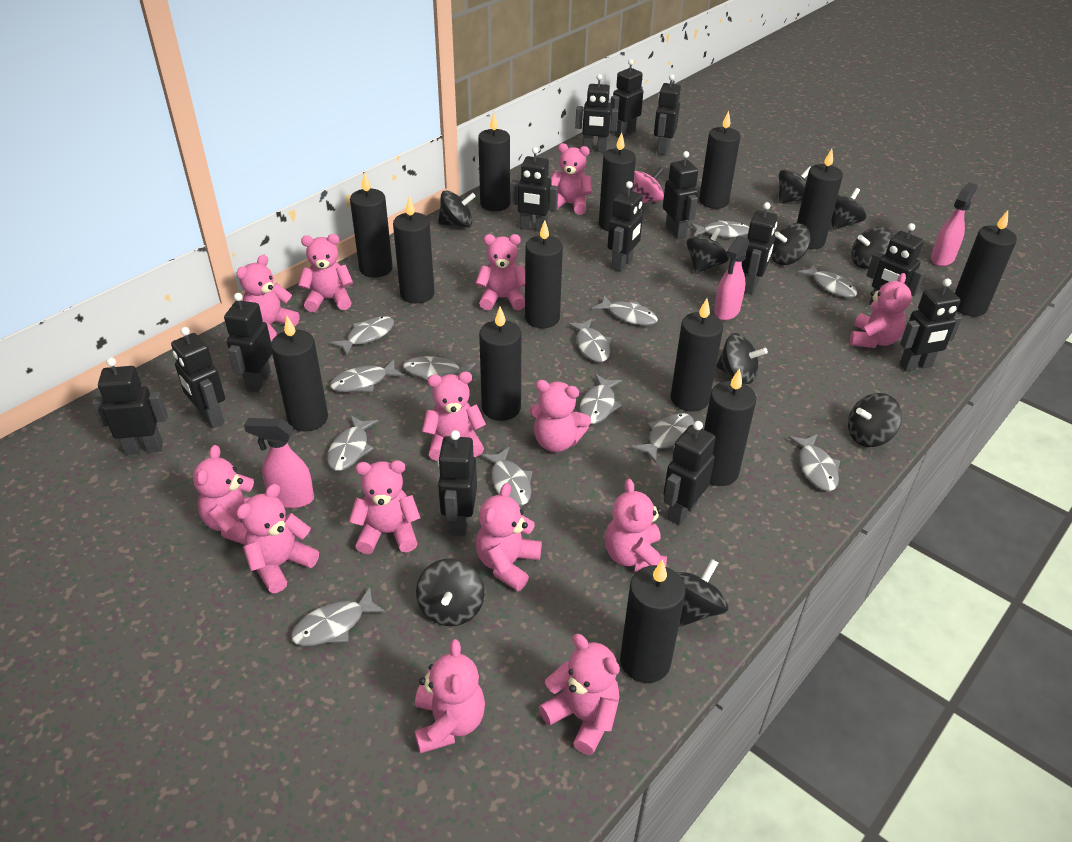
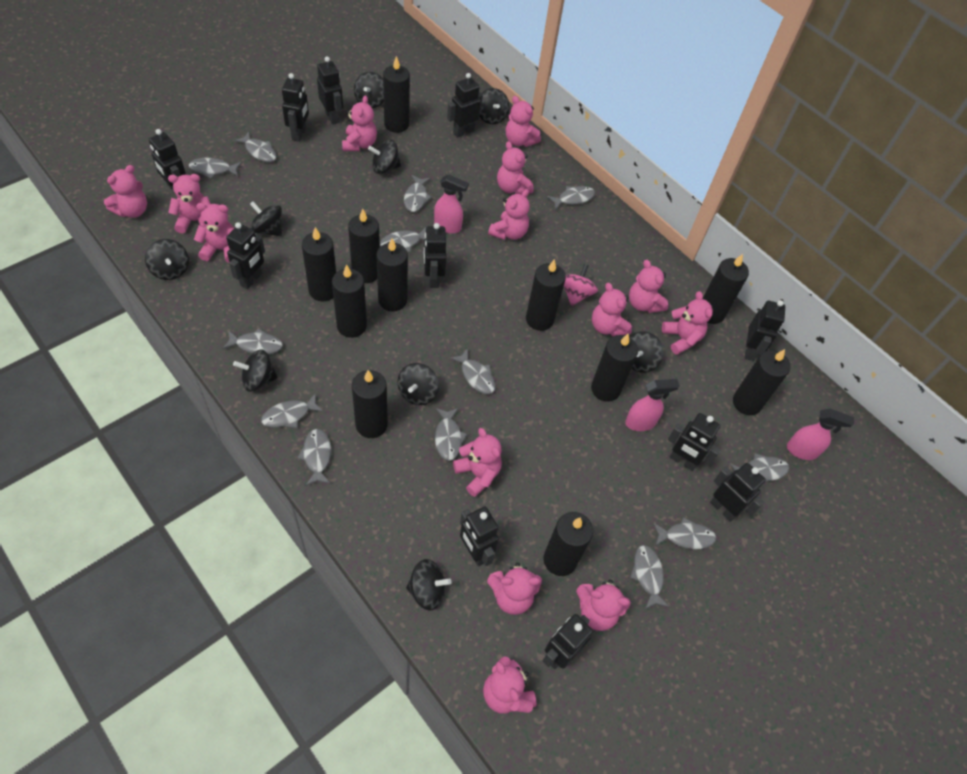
black candle: 13 -> 11
black robot: 14 -> 11
black spinning top: 10 -> 9

